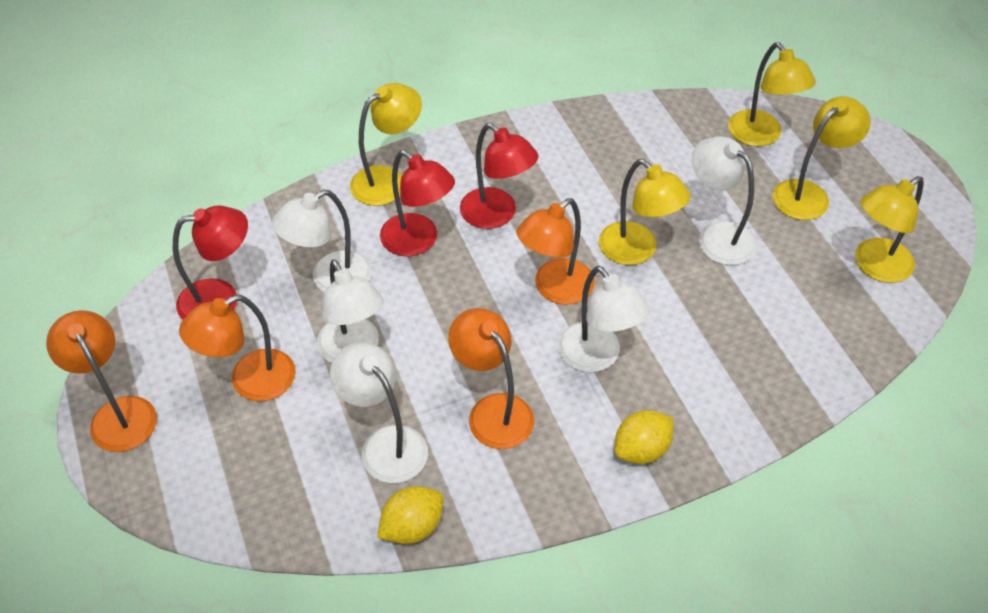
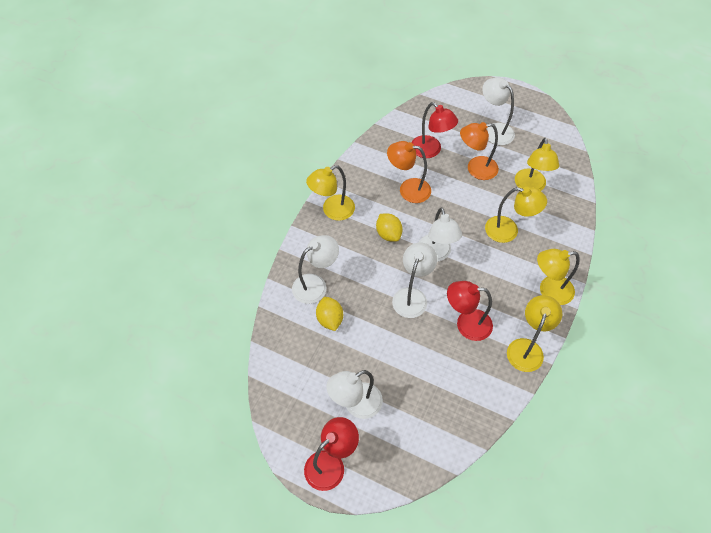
orange lamp: 4 -> 2

